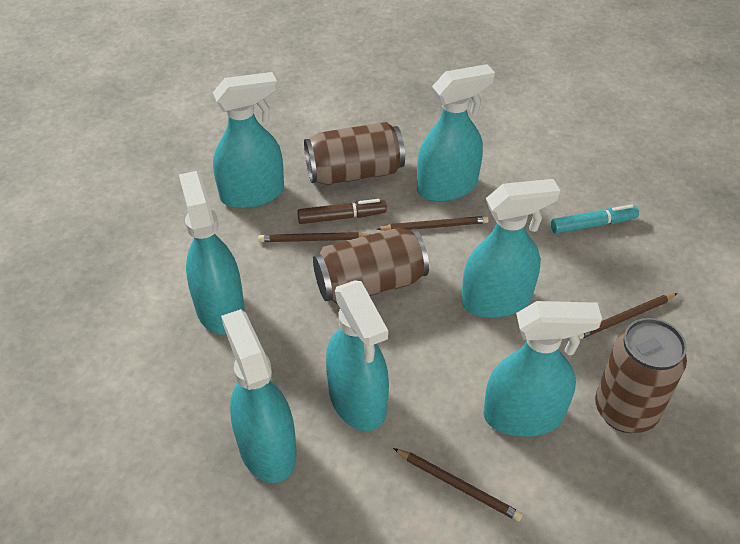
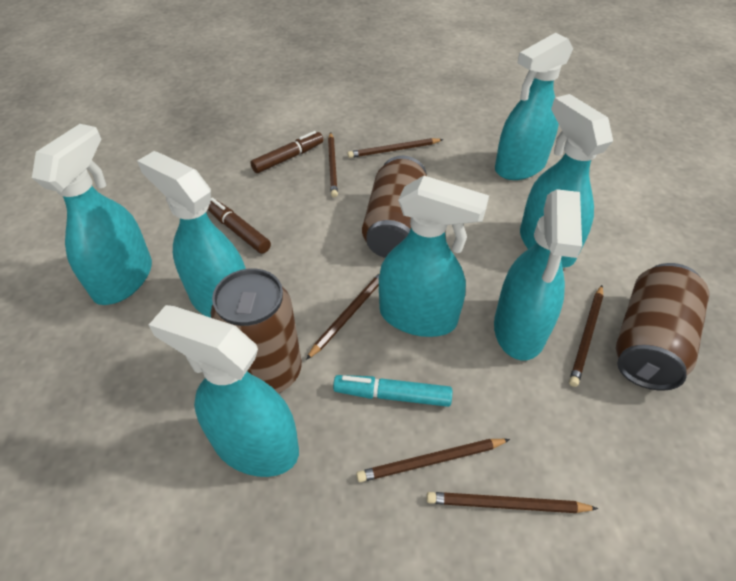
brown marker: 1 -> 2
brown pencil: 4 -> 6

